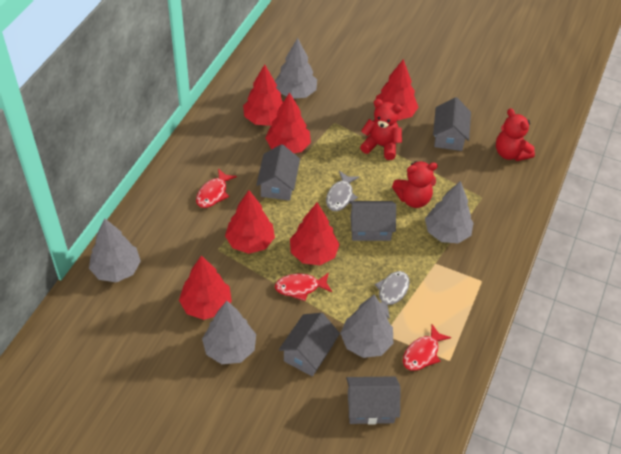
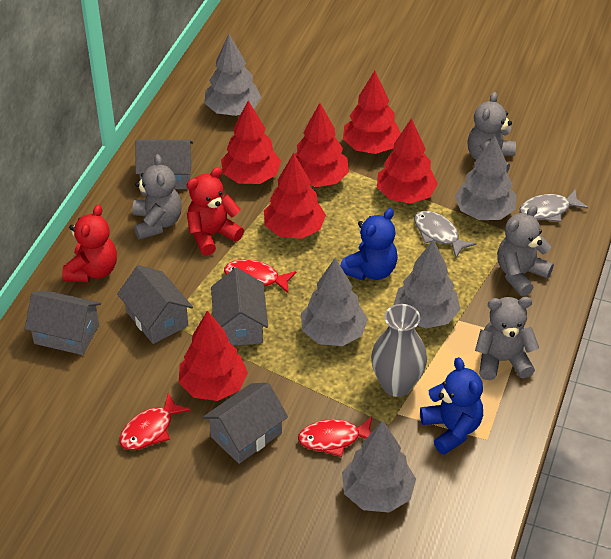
blue teddy bear: 0 -> 2
grey teddy bear: 0 -> 4
grey vase: 0 -> 1
red teddy bear: 3 -> 2

